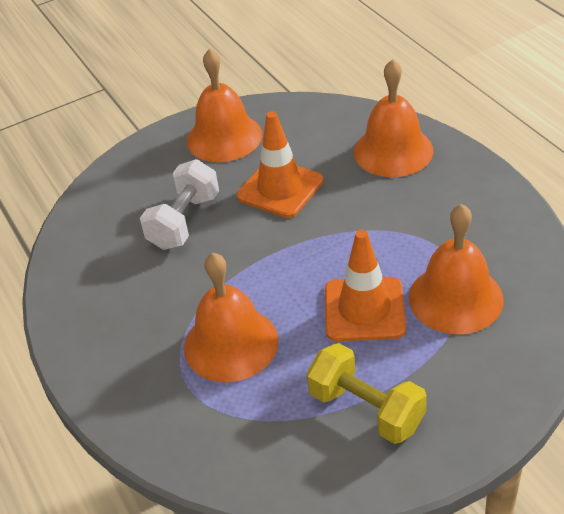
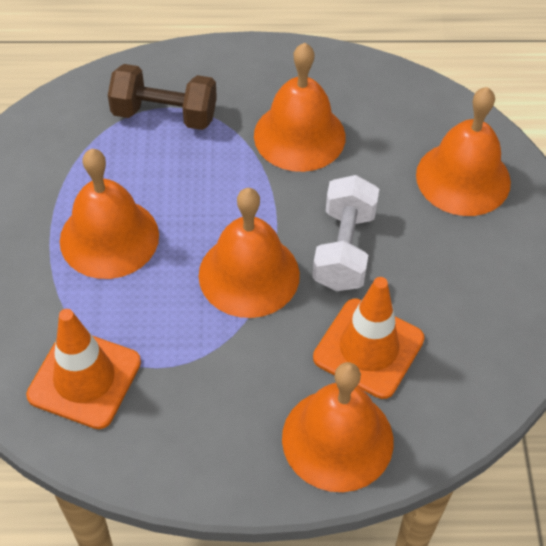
brown dumbbell: 0 -> 1
orange bell: 4 -> 5
yellow dumbbell: 1 -> 0

